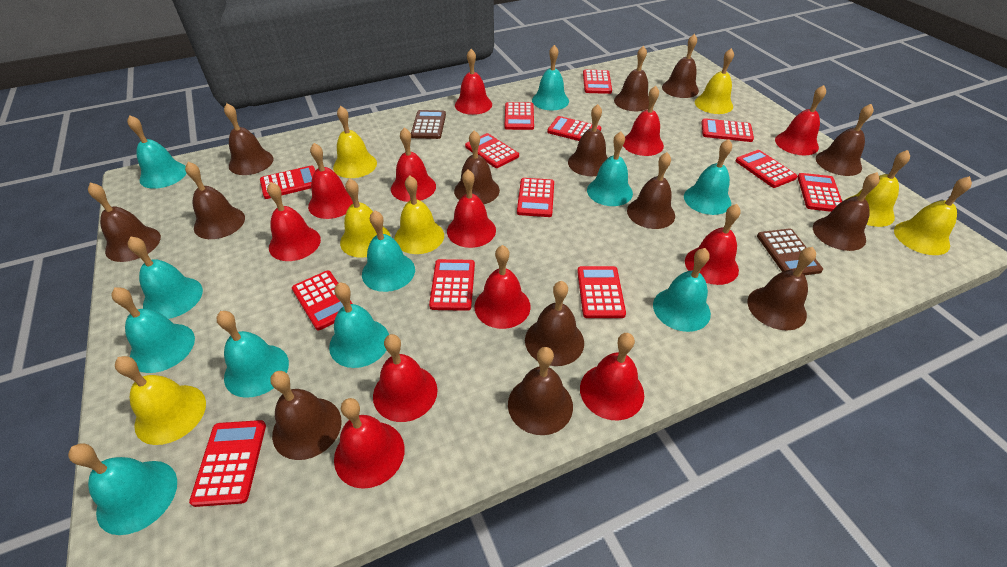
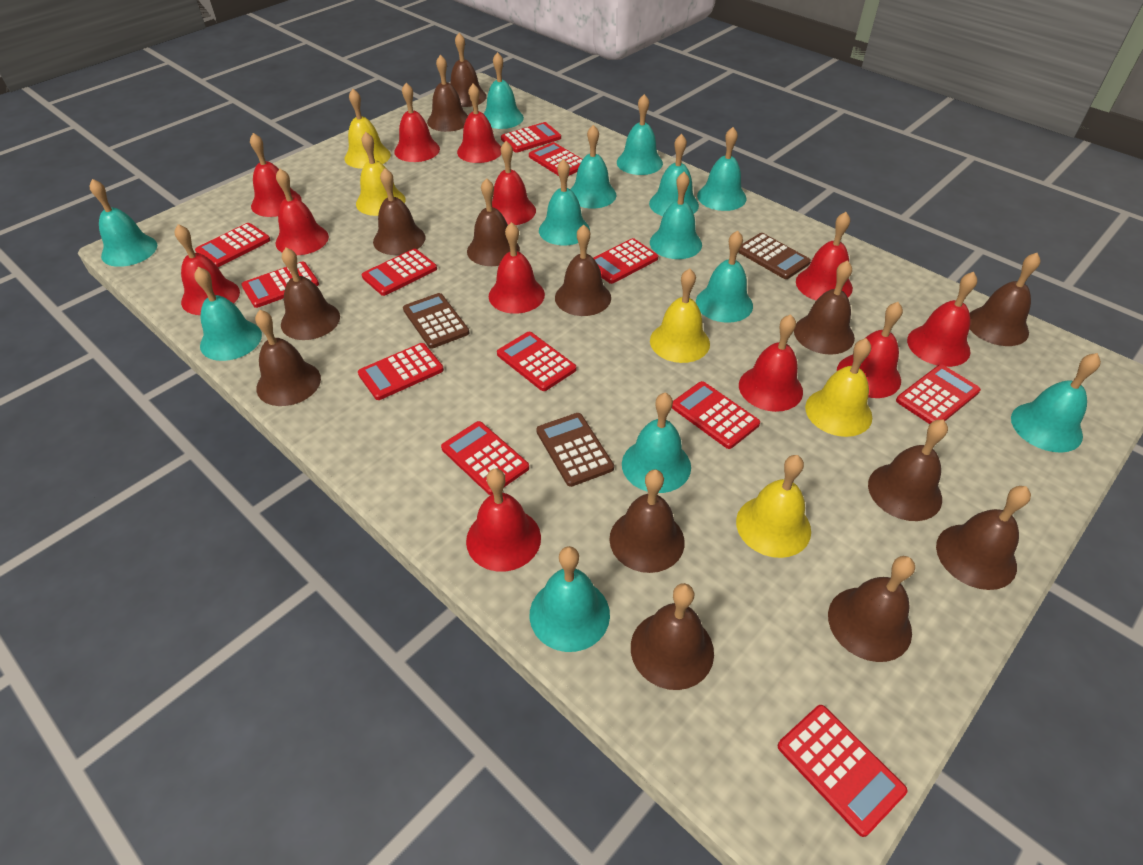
brown calculator: 2 -> 3
red calculator: 13 -> 12
turquoise bell: 11 -> 13
yellow bell: 7 -> 5

